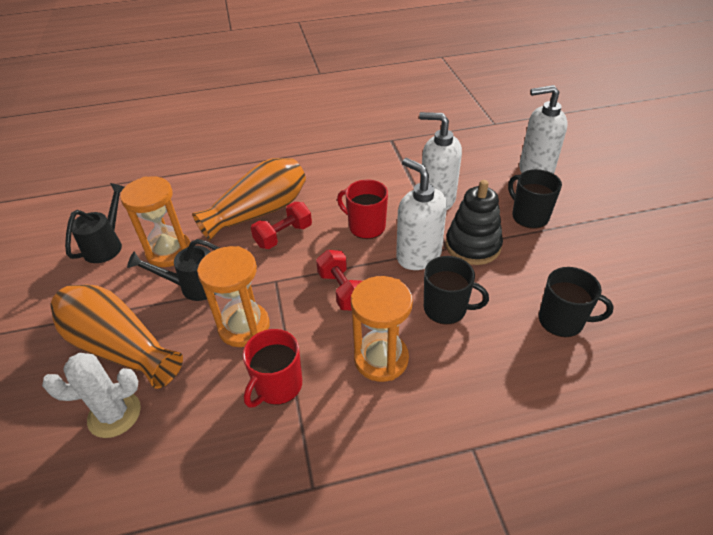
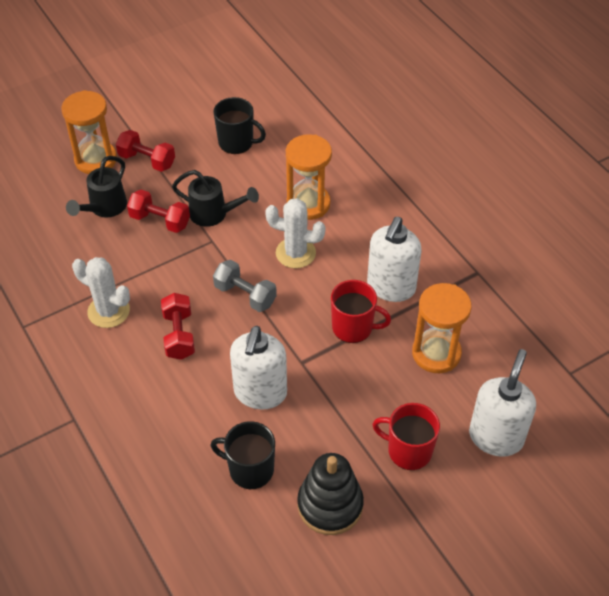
black mug: 3 -> 2
grey dumbbell: 0 -> 1
orange vase: 2 -> 0
red dumbbell: 2 -> 3
white cactus: 1 -> 2

